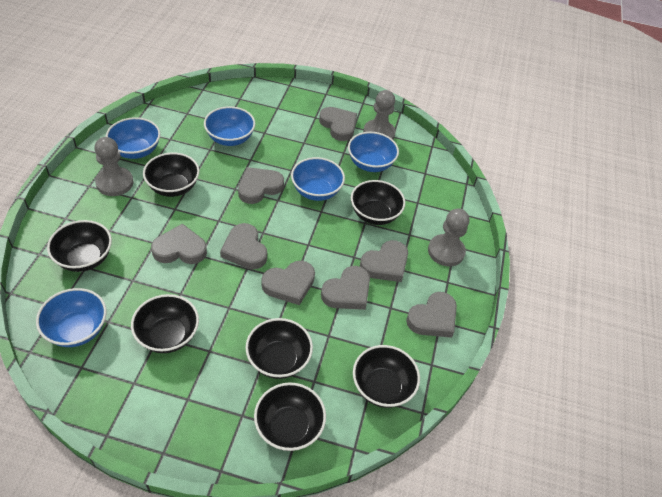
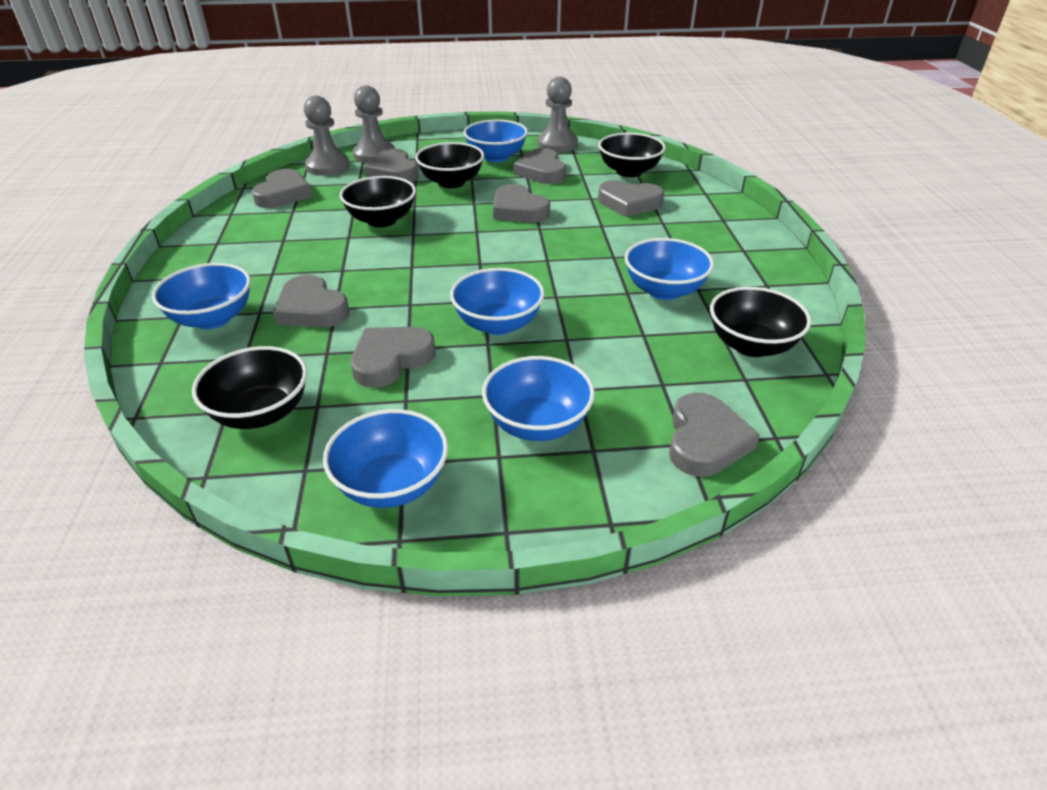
black bowl: 7 -> 5
blue bowl: 5 -> 6

